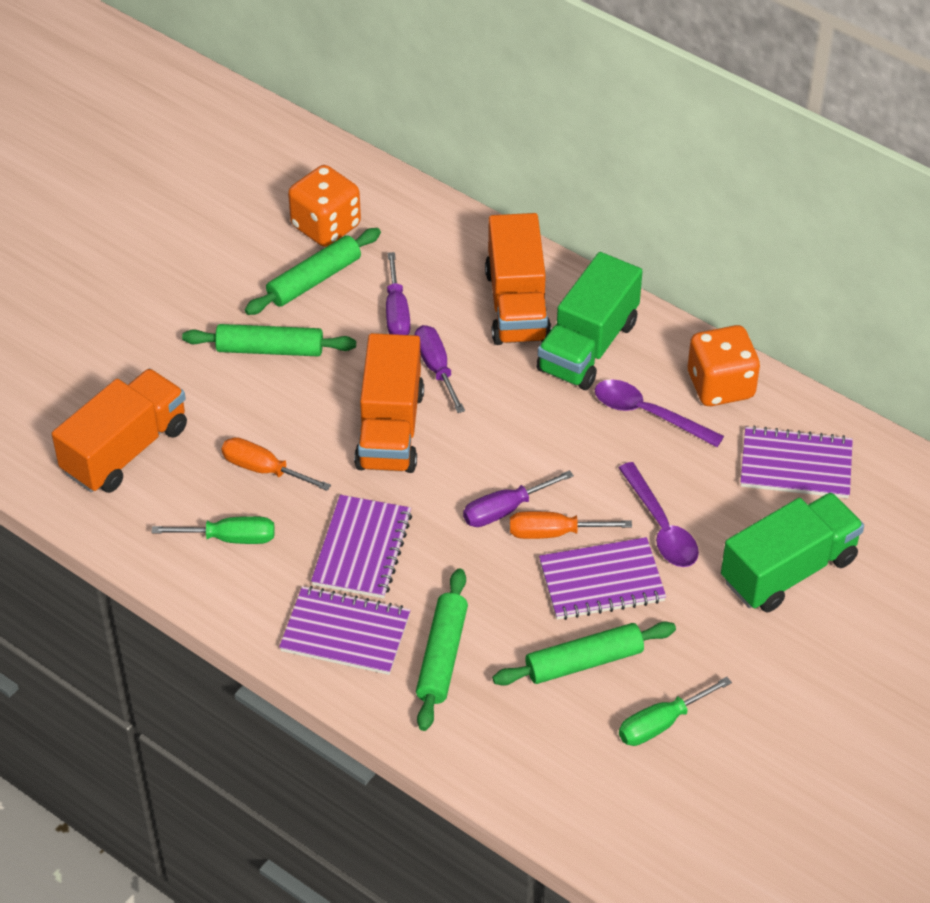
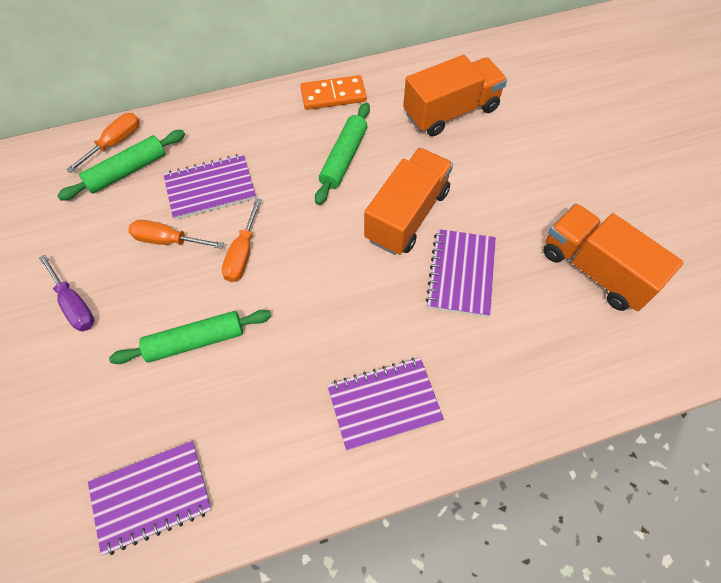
green rolling pin: 4 -> 3
green screwdriver: 2 -> 0
green truck: 2 -> 0
orange dice: 2 -> 0
orange domino: 0 -> 1
orange screwdriver: 2 -> 3
purple screwdriver: 3 -> 1
purple spoon: 2 -> 0

